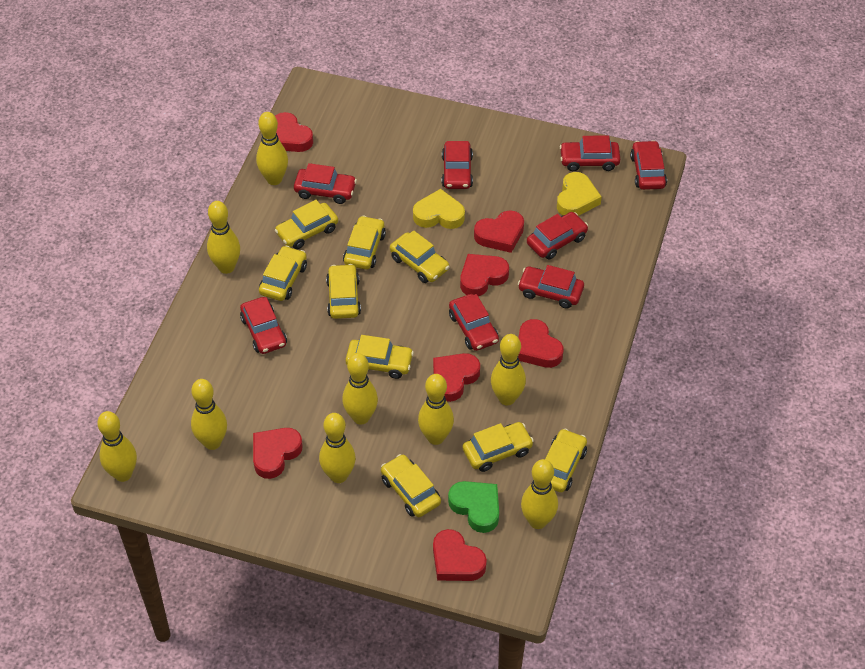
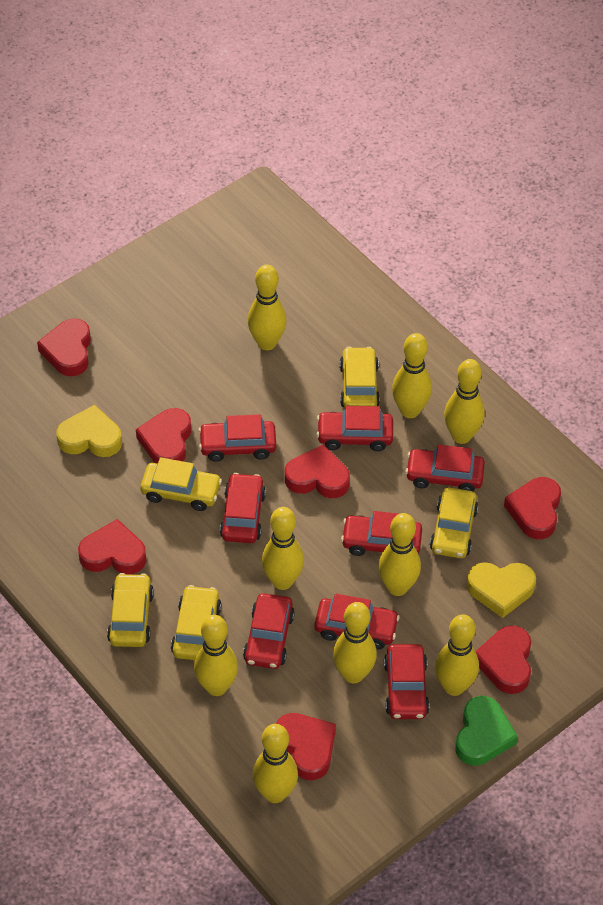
yellow car: 9 -> 5

